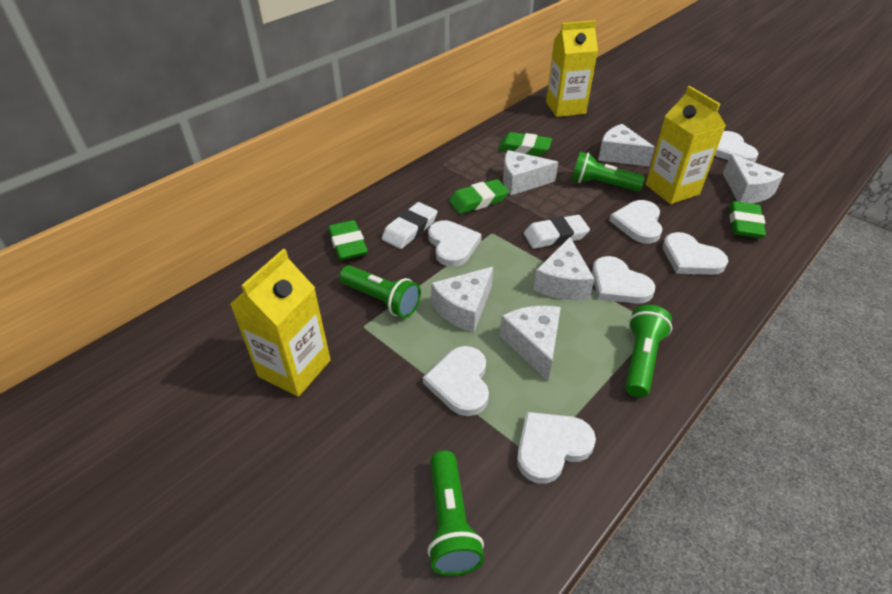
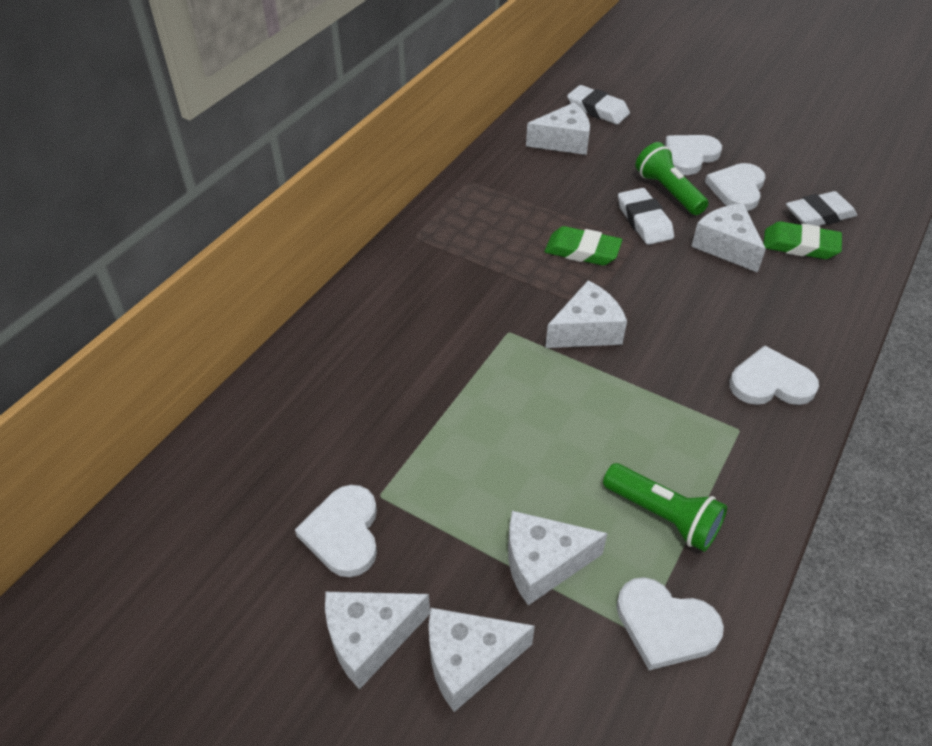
green eraser: 4 -> 2
green flashlight: 4 -> 2
white eraser: 2 -> 3
white heart: 7 -> 5
yellow carton: 3 -> 0

